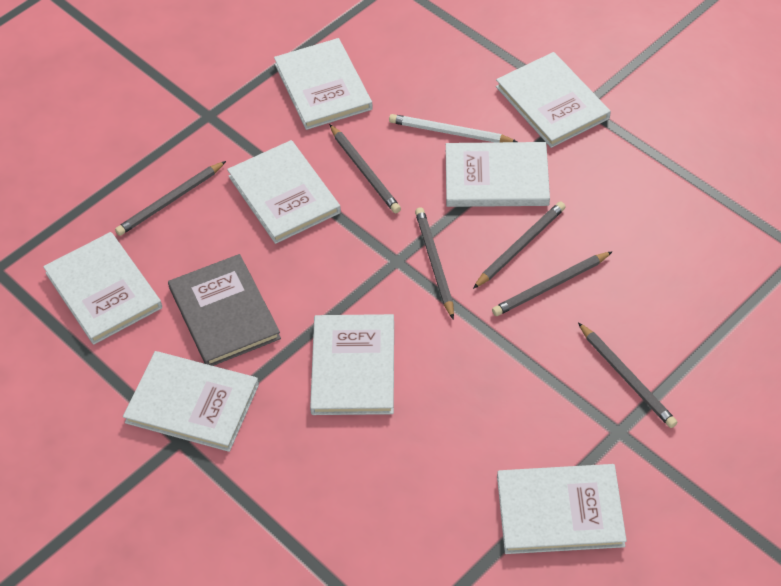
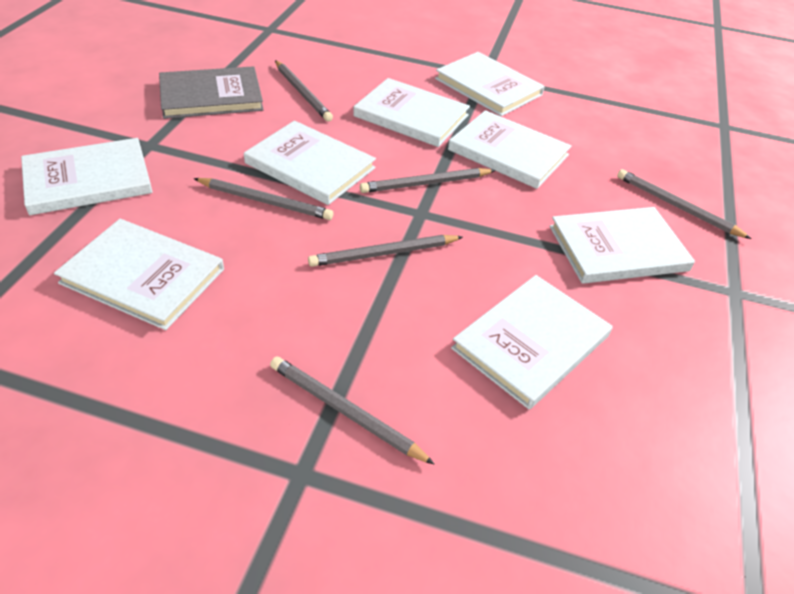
white pencil: 1 -> 0

